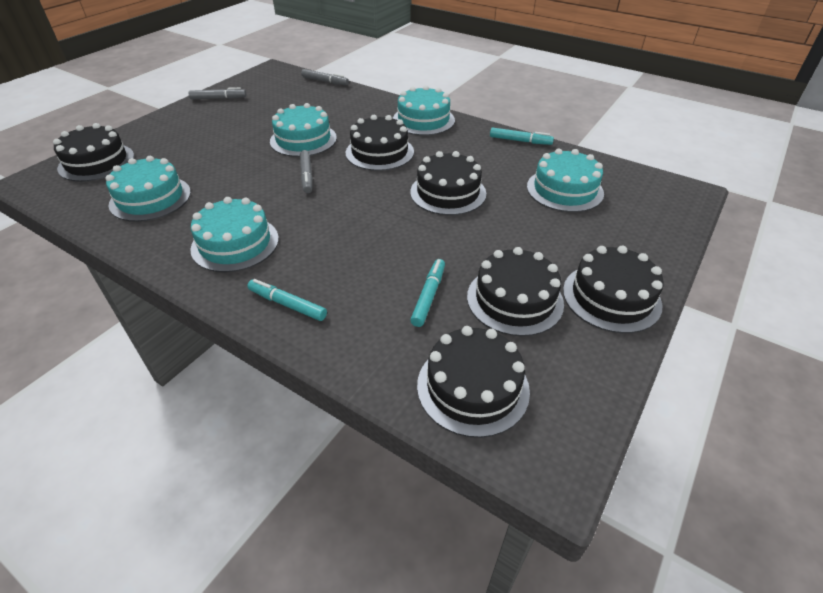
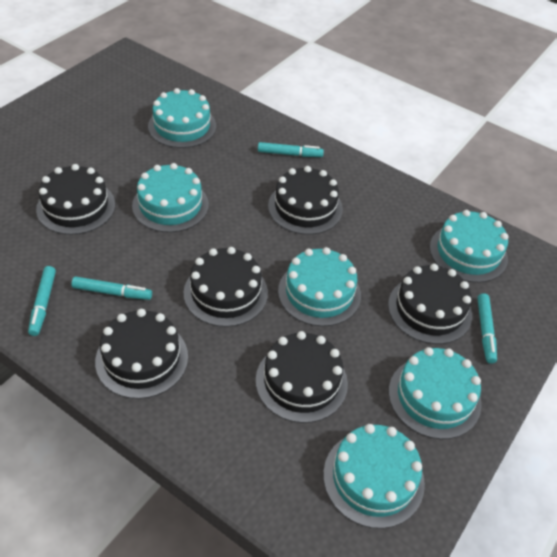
grey marker: 3 -> 0
turquoise cake: 5 -> 6
turquoise marker: 3 -> 4

